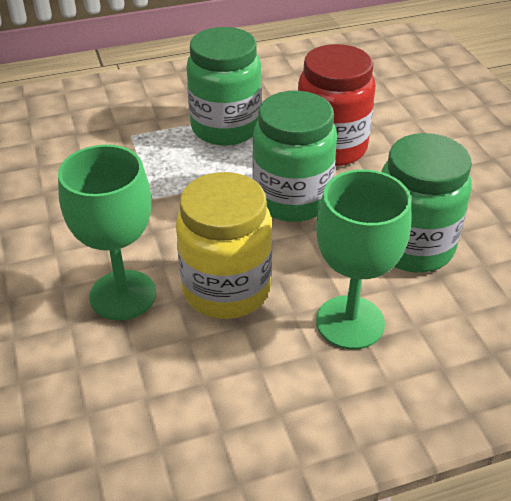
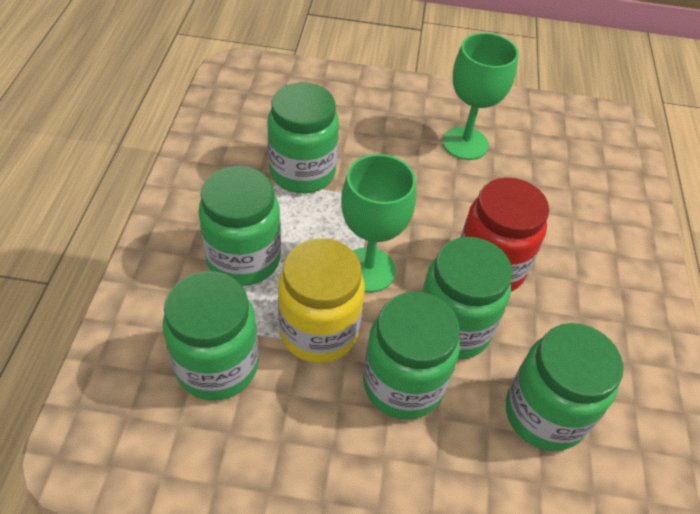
green jar: 3 -> 6

